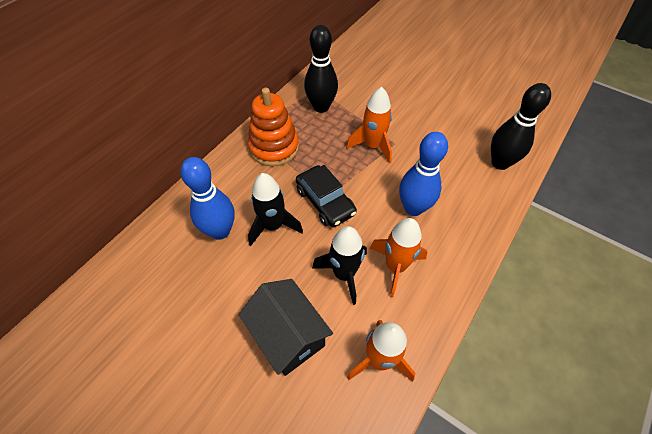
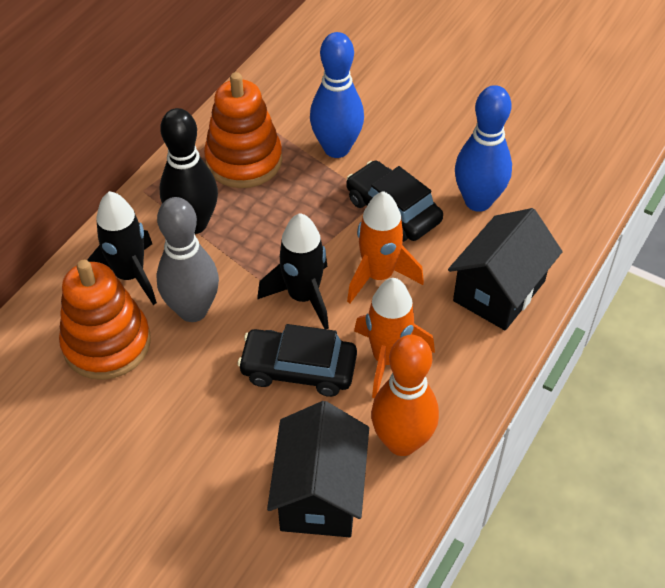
black bowling pin: 2 -> 1
black car: 1 -> 2
black house: 1 -> 2
grey bowling pin: 0 -> 1
orange bowling pin: 0 -> 1
orange rocket: 3 -> 2
orange stacking toy: 1 -> 2

